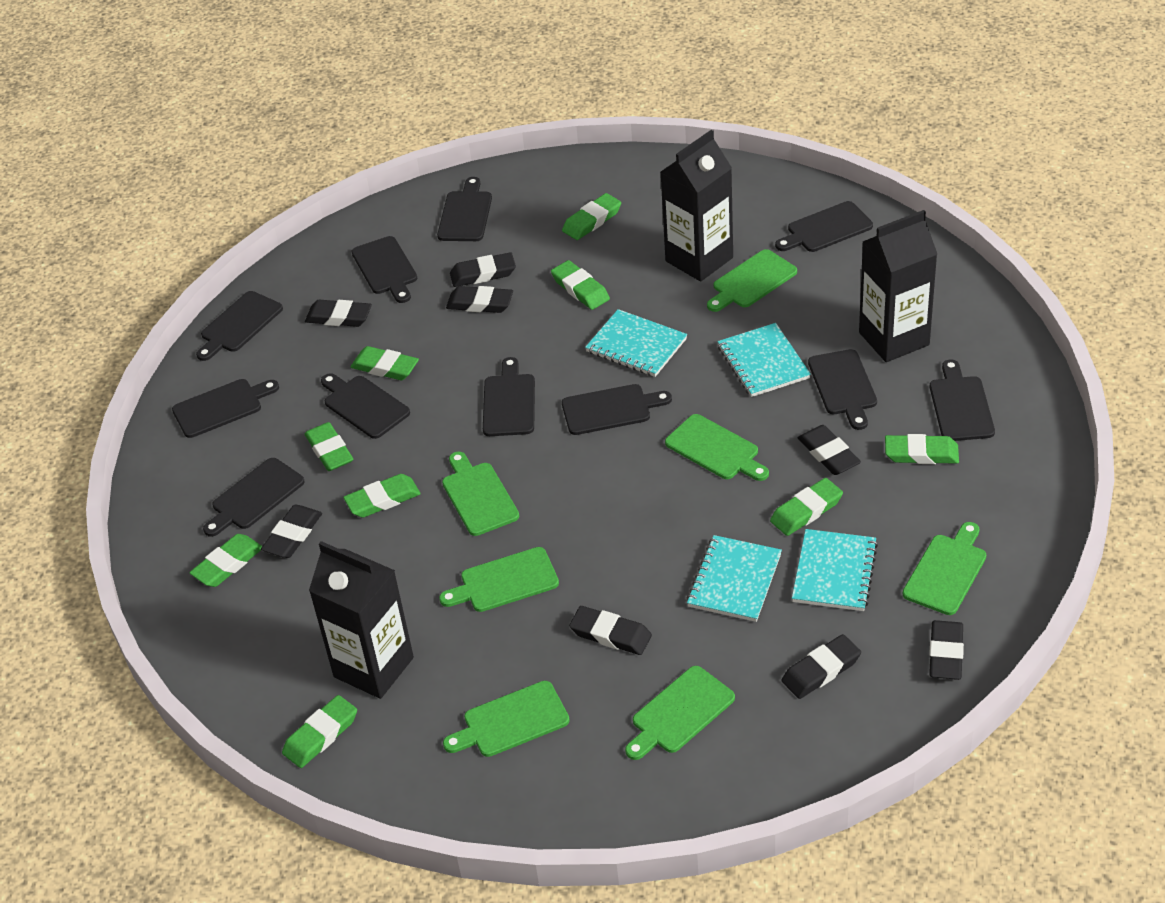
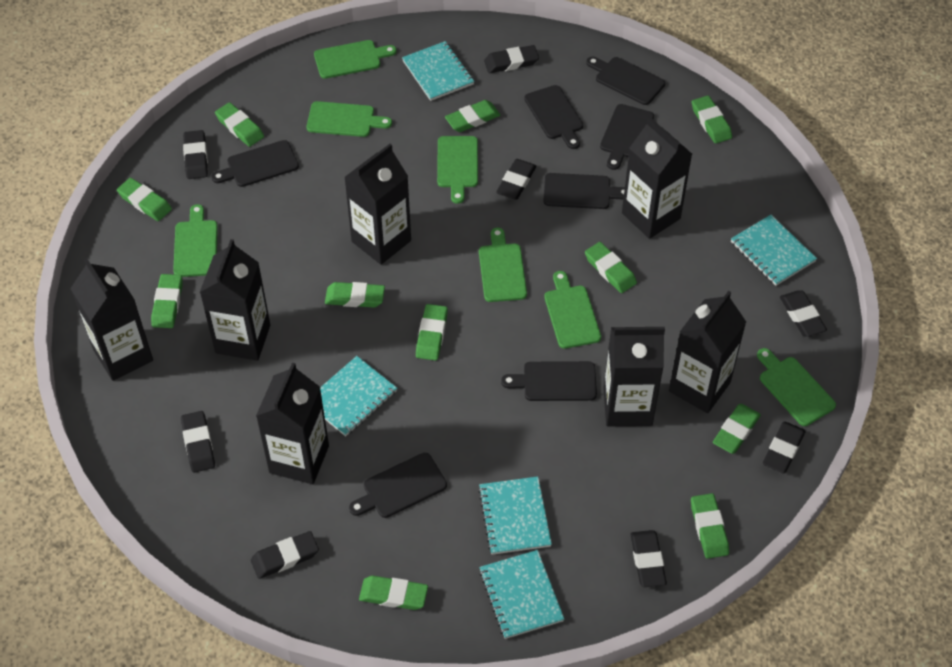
black carton: 3 -> 7
black cutting board: 11 -> 7
green eraser: 9 -> 11
turquoise notebook: 4 -> 5

